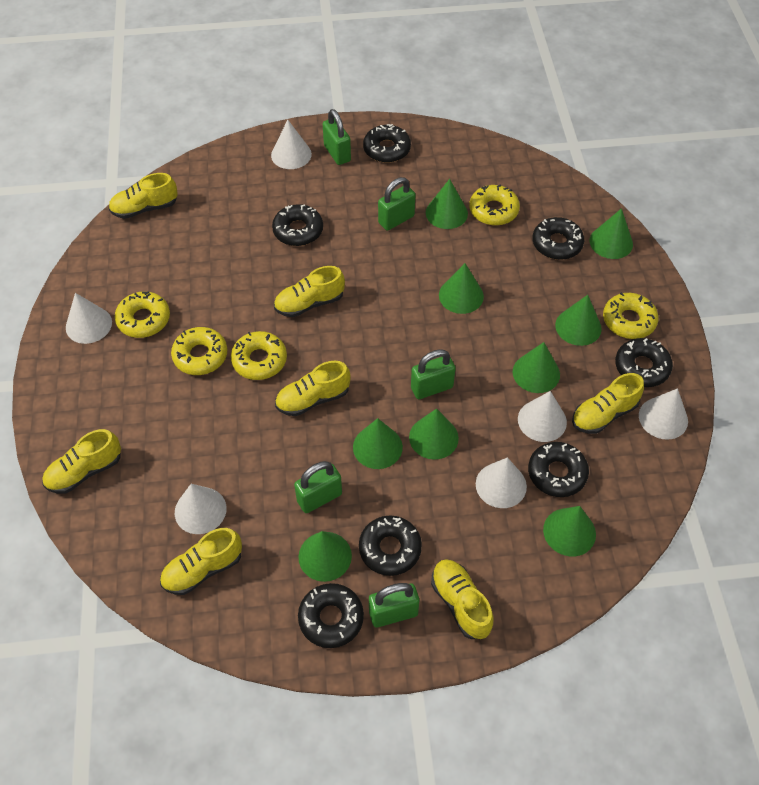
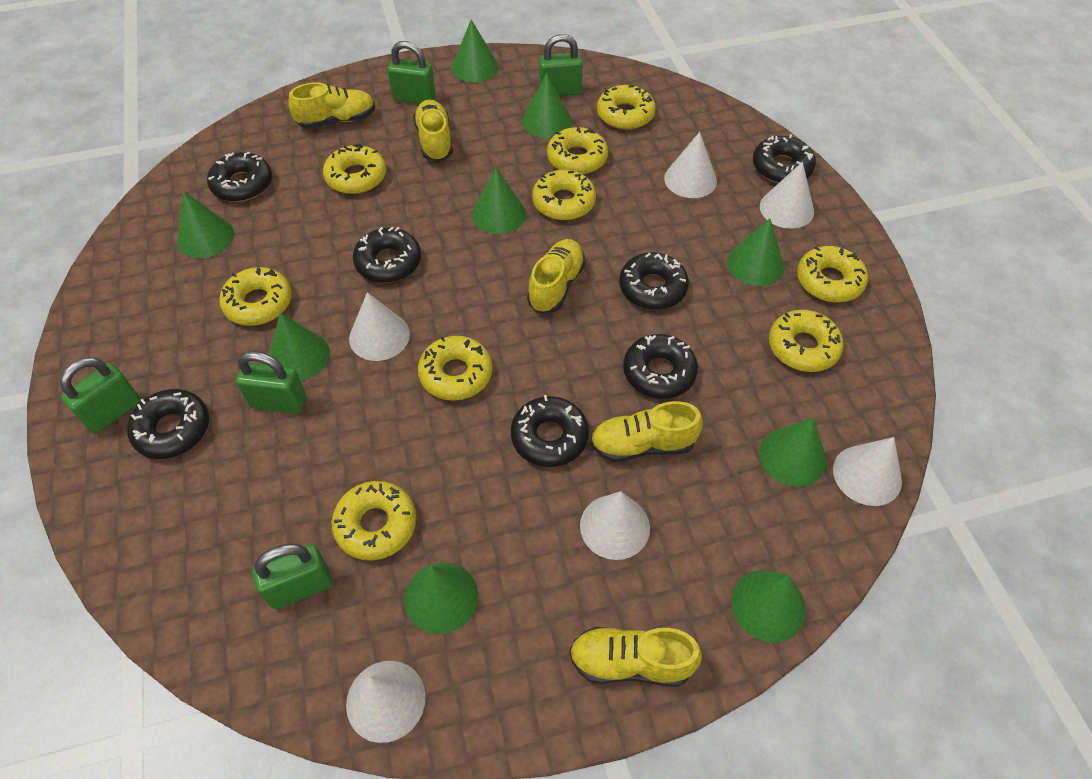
yellow donut: 5 -> 9
yellow shoe: 7 -> 5

